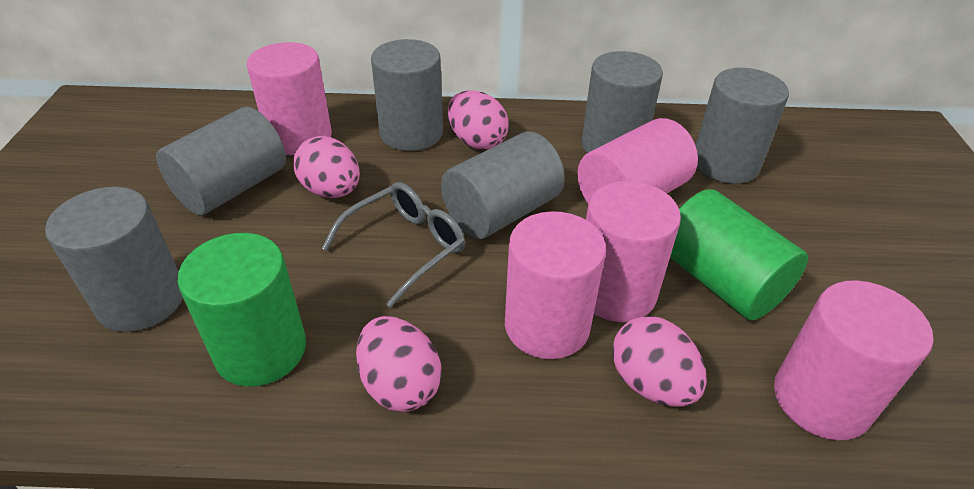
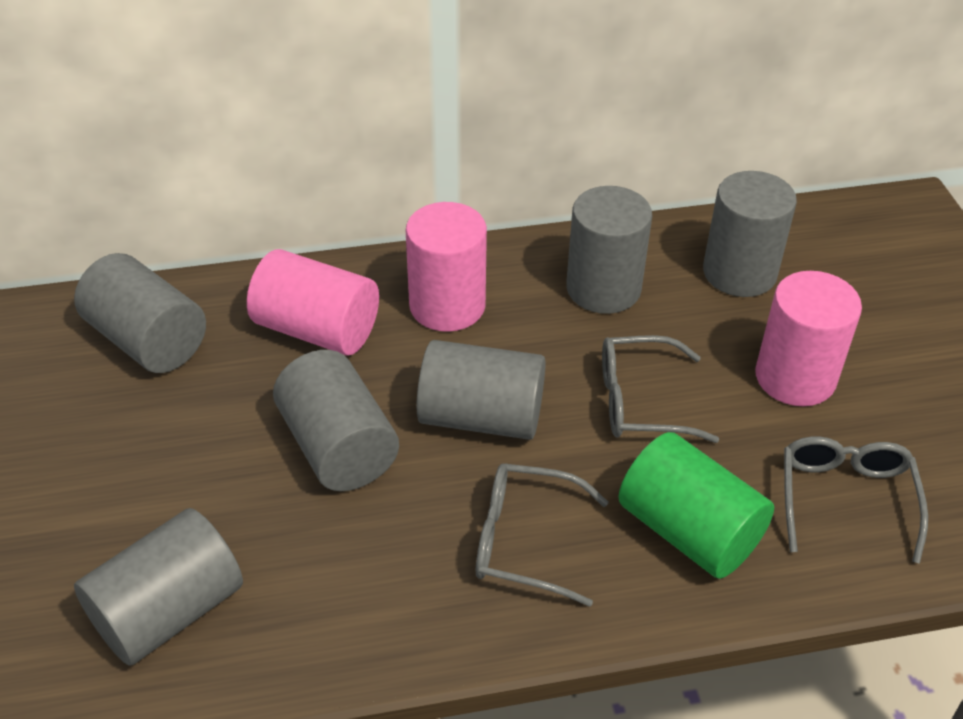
green cylinder: 2 -> 1
grey glasses: 1 -> 3
pink cylinder: 5 -> 3
pink egg: 4 -> 0

